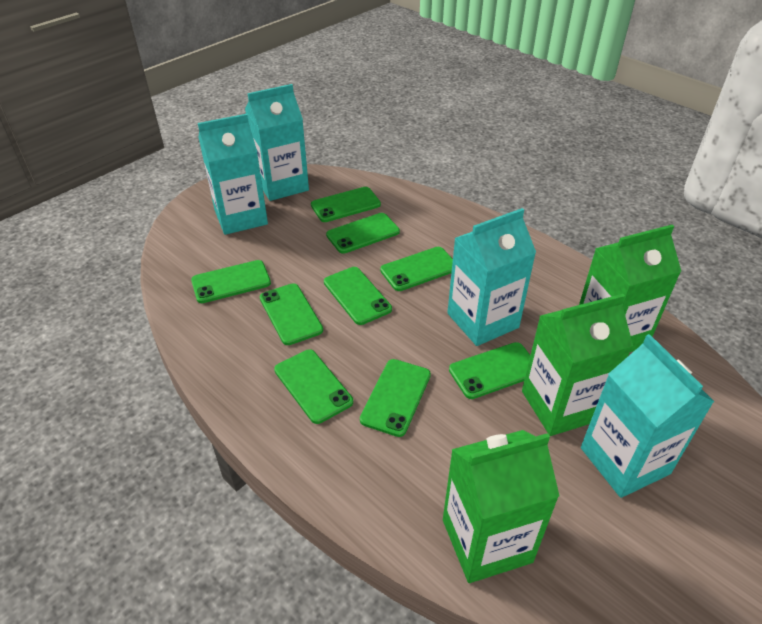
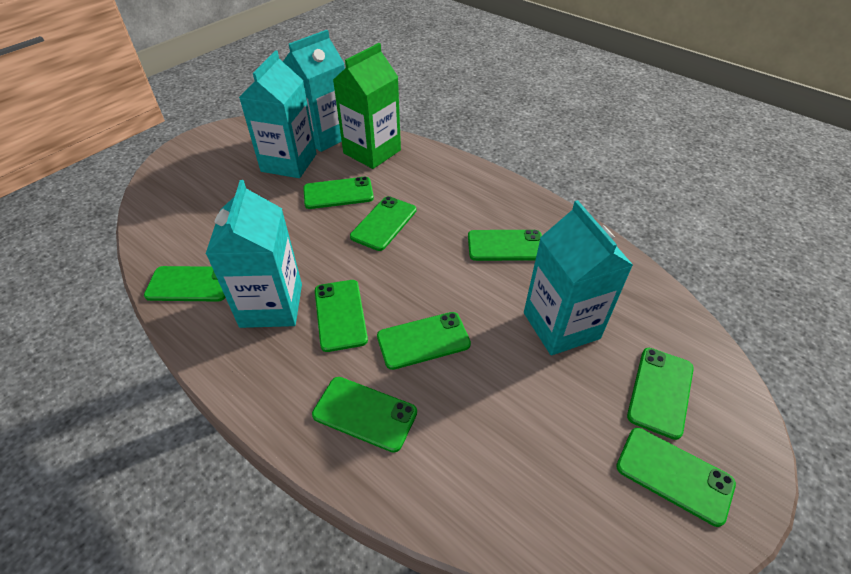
green carton: 3 -> 1

